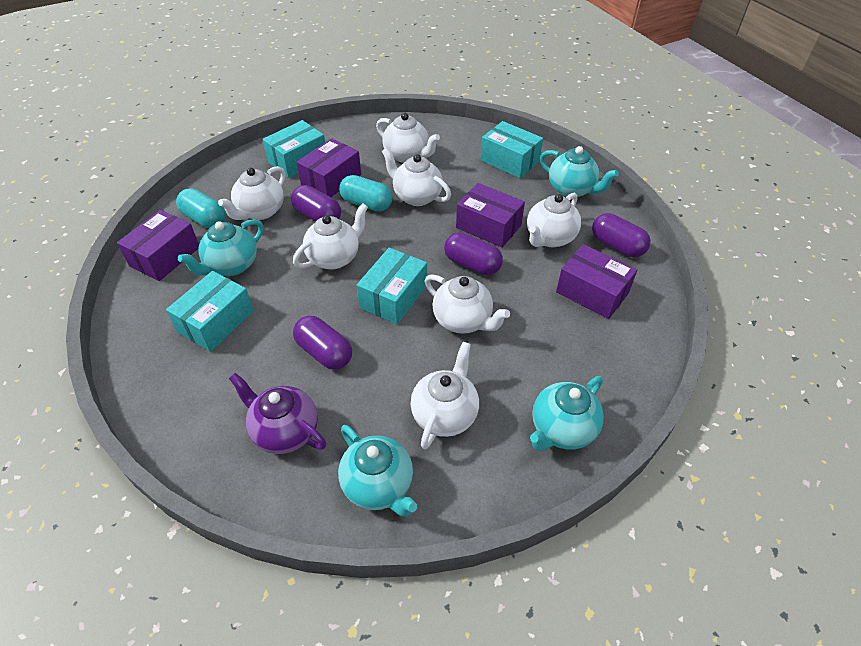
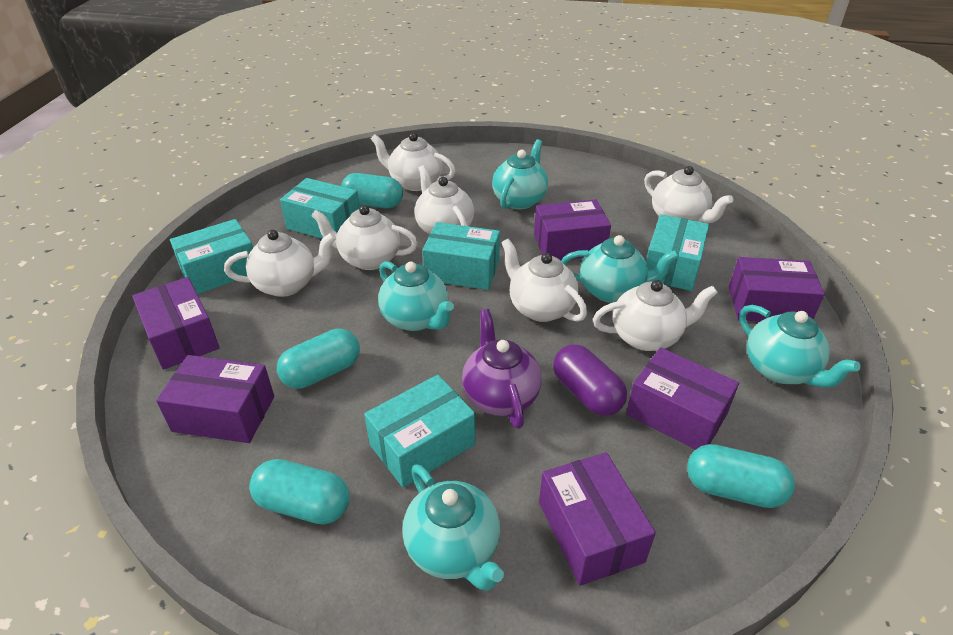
purple box: 4 -> 6
purple capsule: 4 -> 1
turquoise box: 4 -> 5
turquoise capsule: 2 -> 4
turquoise teapot: 4 -> 5

